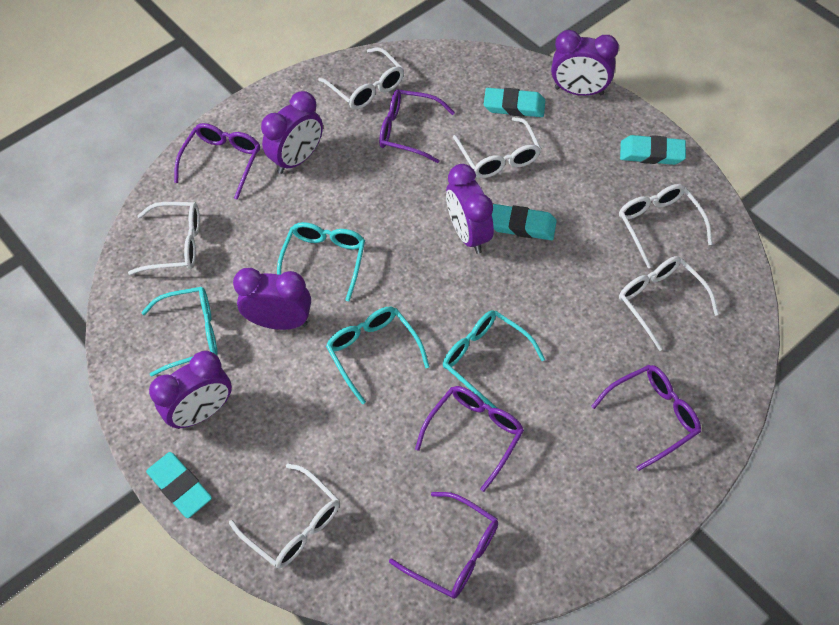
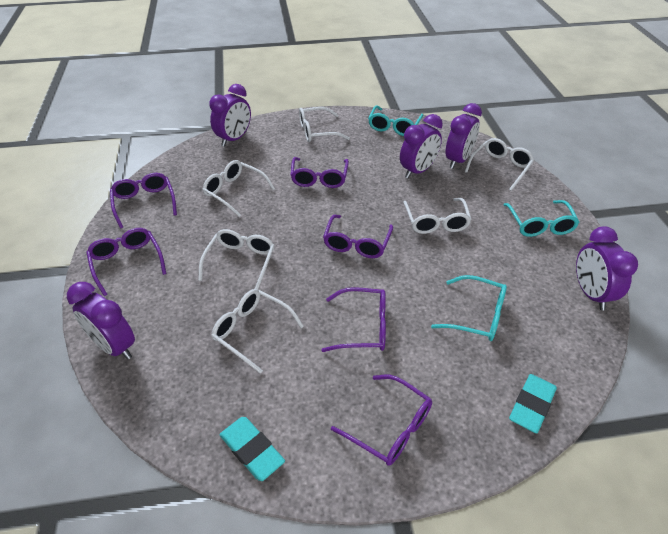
purple glasses: 5 -> 6
turquoise eraser: 4 -> 2
turquoise glasses: 4 -> 3

